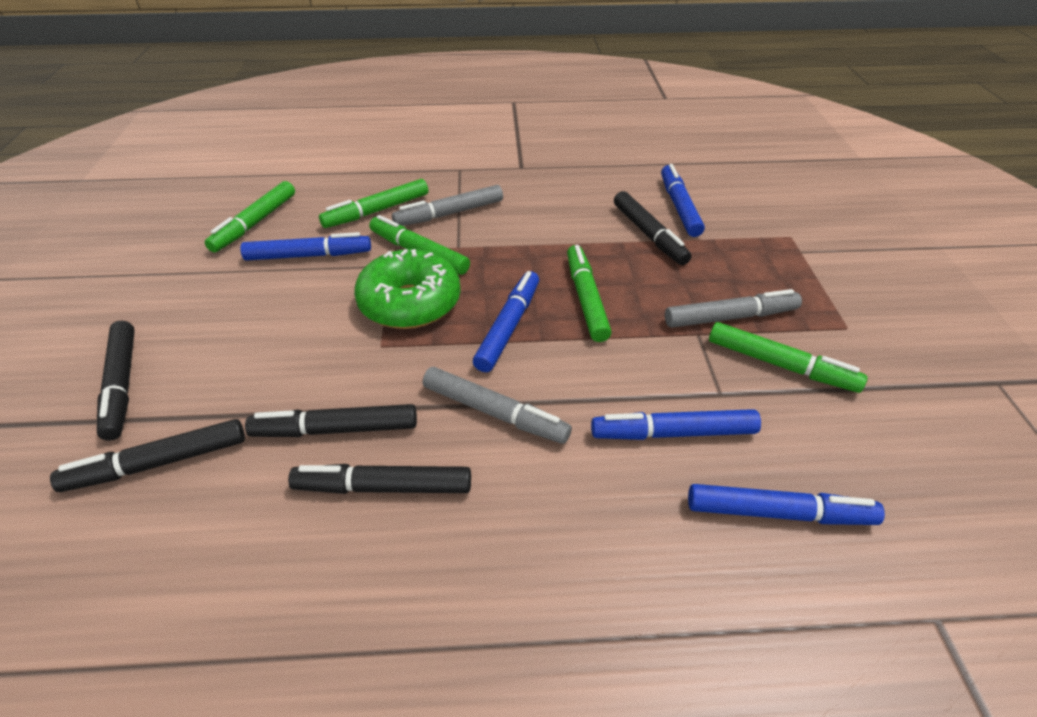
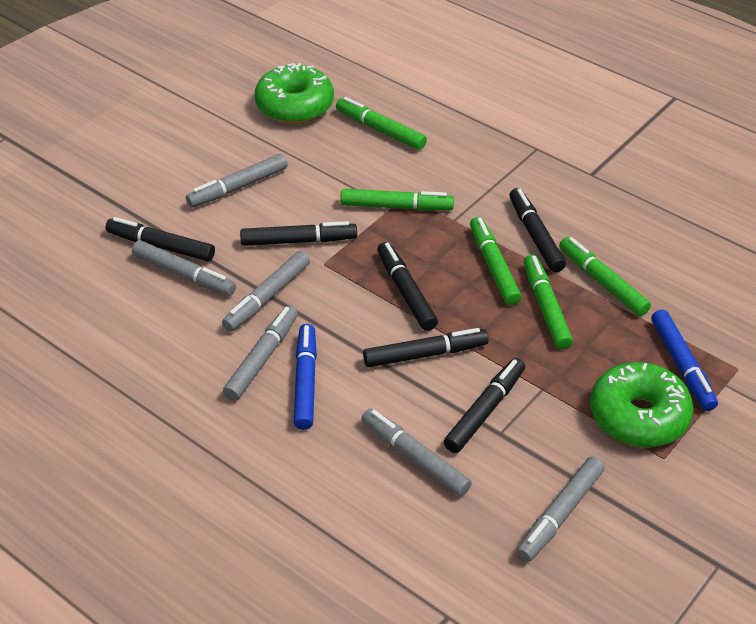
black marker: 5 -> 6
blue marker: 5 -> 2
green donut: 1 -> 2
grey marker: 3 -> 6

